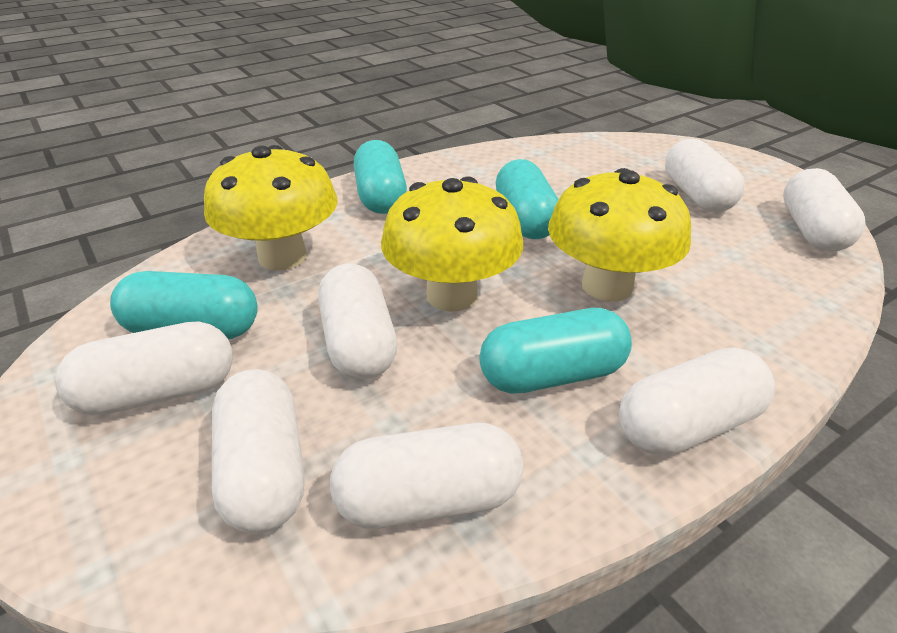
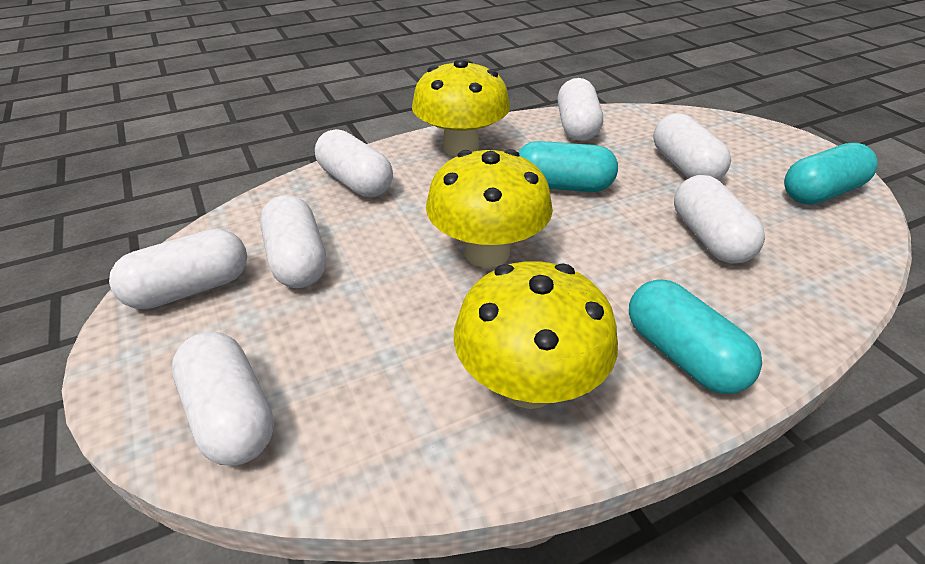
turquoise capsule: 4 -> 3

